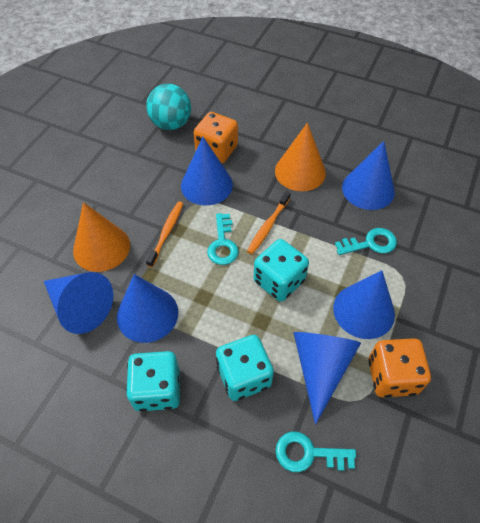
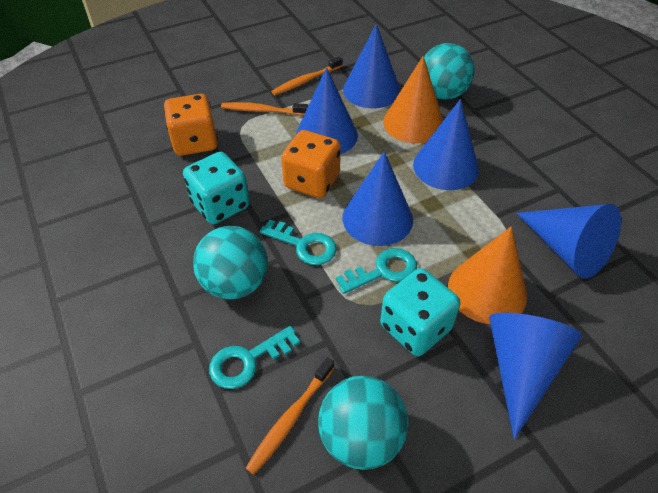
orange toothbrush: 2 -> 3
turquoise ball: 1 -> 3
turquoise dice: 3 -> 2

